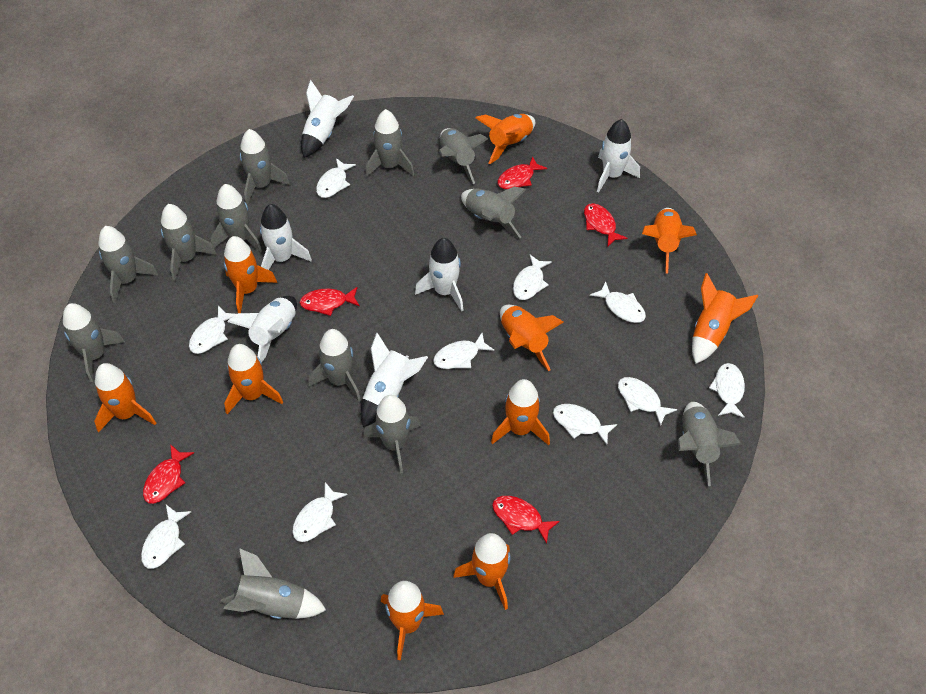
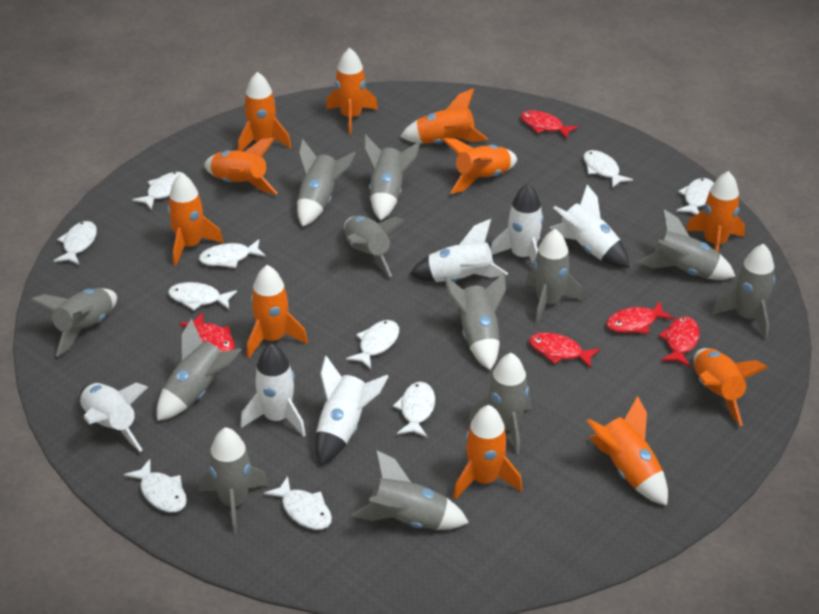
orange rocket: 10 -> 11

